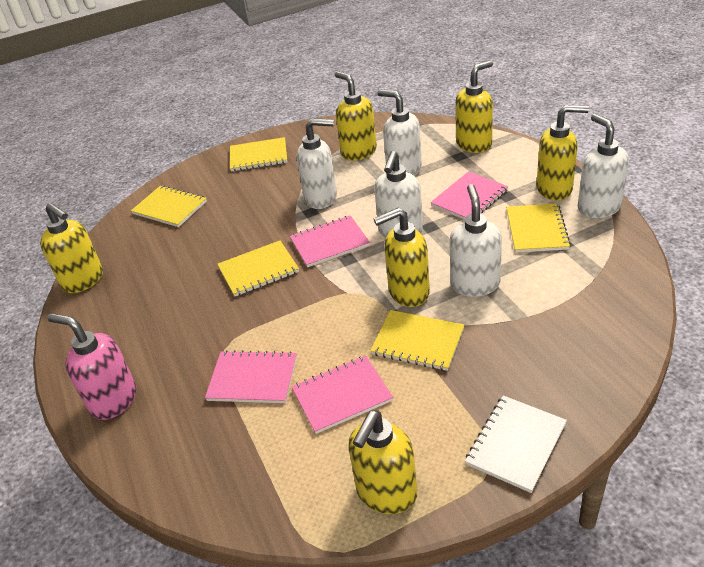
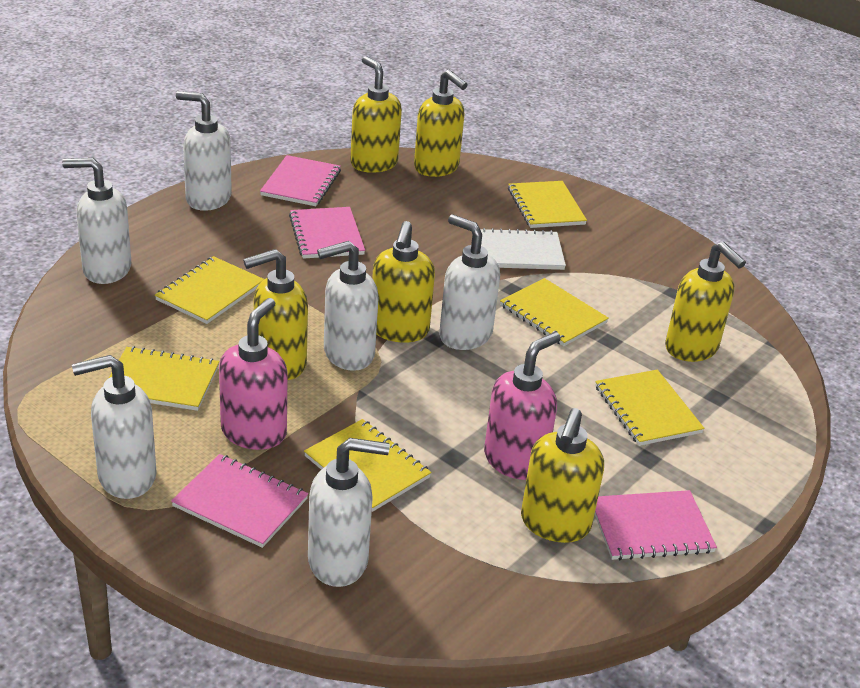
pink soap dispenser: 1 -> 2
white soap dispenser: 5 -> 6
yellow notebook: 5 -> 6

